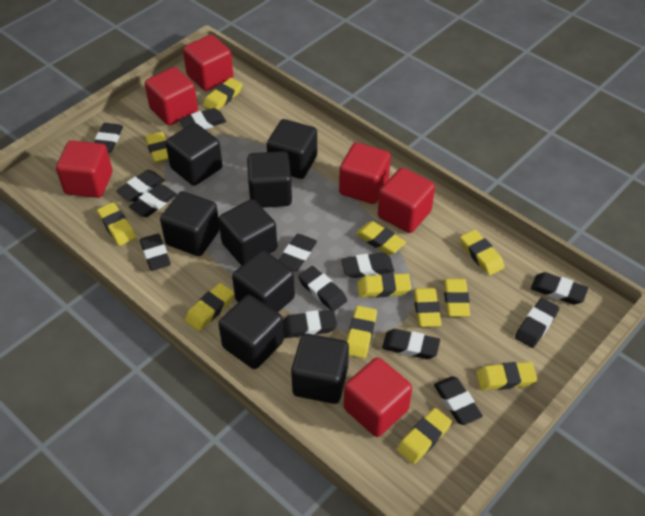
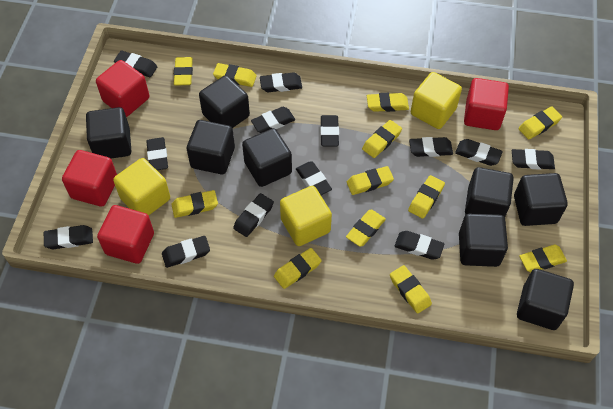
red cube: 6 -> 4
yellow cube: 0 -> 3

